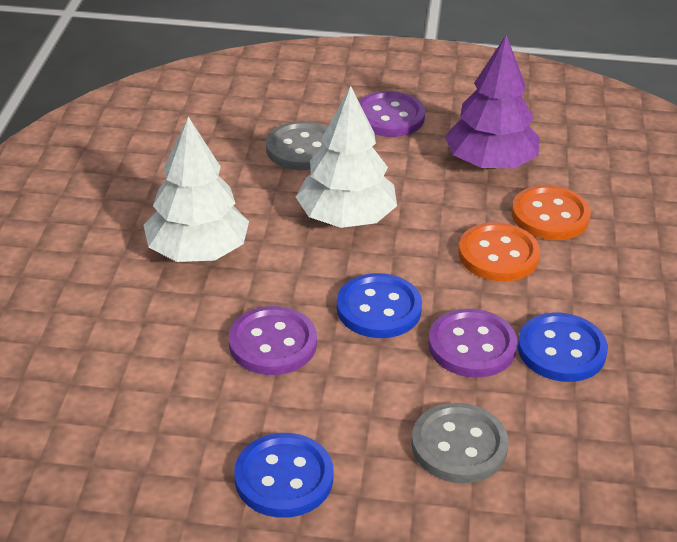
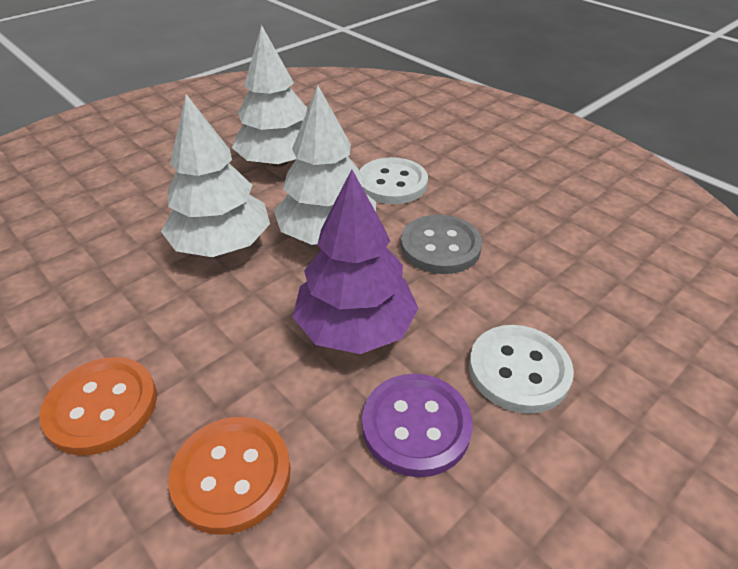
blue button: 3 -> 0
grey button: 2 -> 1
purple button: 3 -> 1
white button: 0 -> 2
white tree: 2 -> 3

